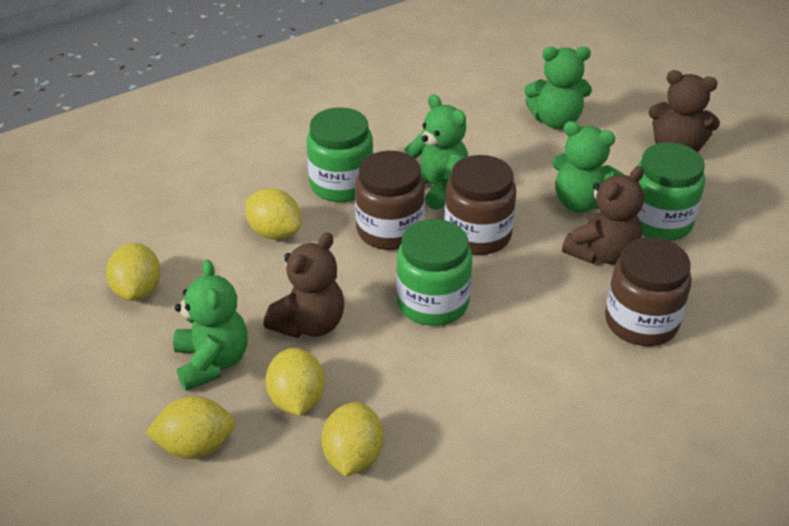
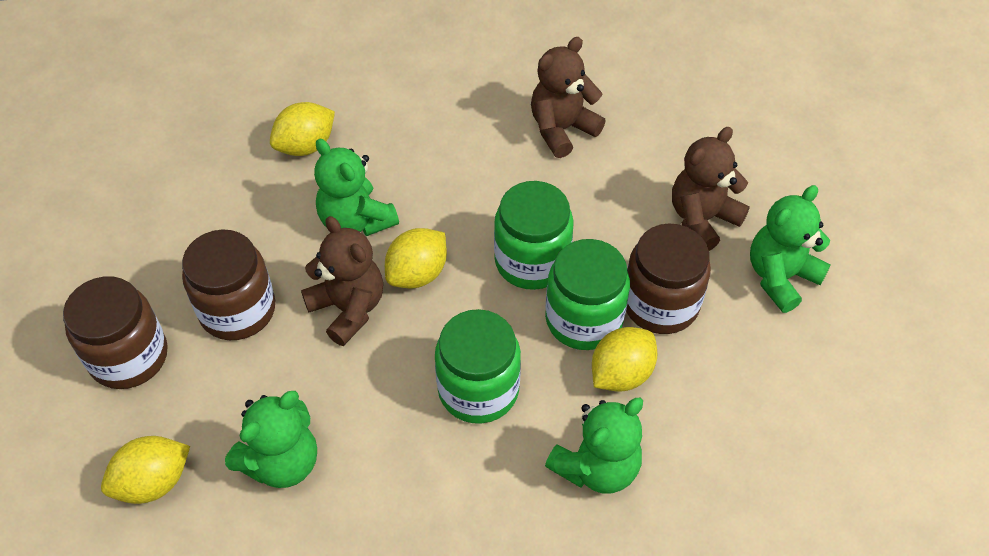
yellow lemon: 5 -> 4

